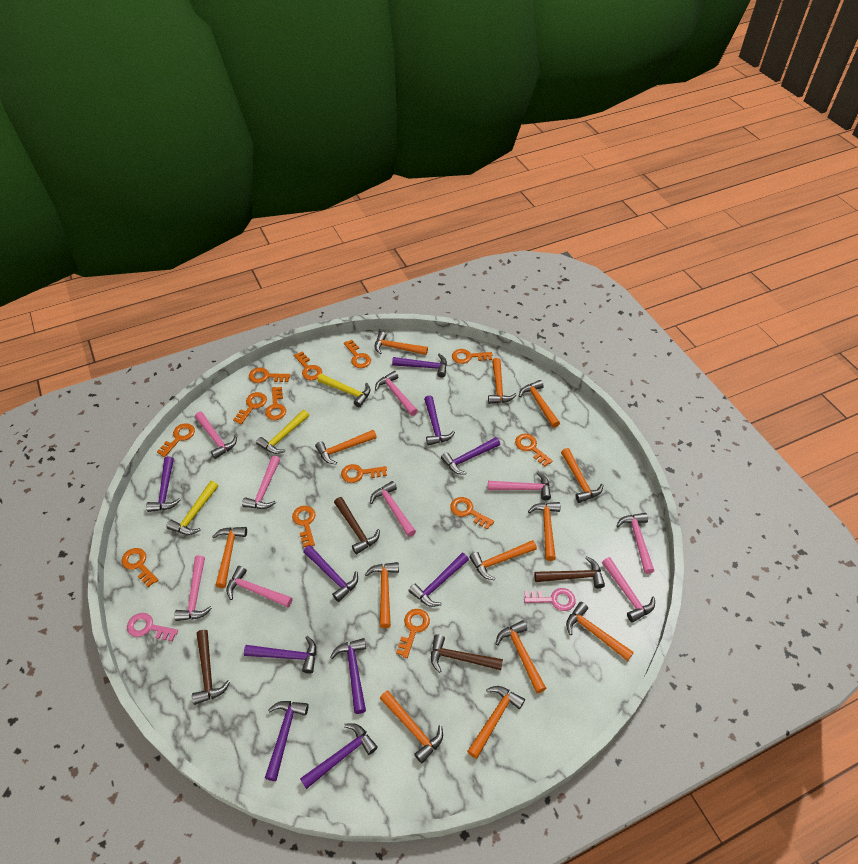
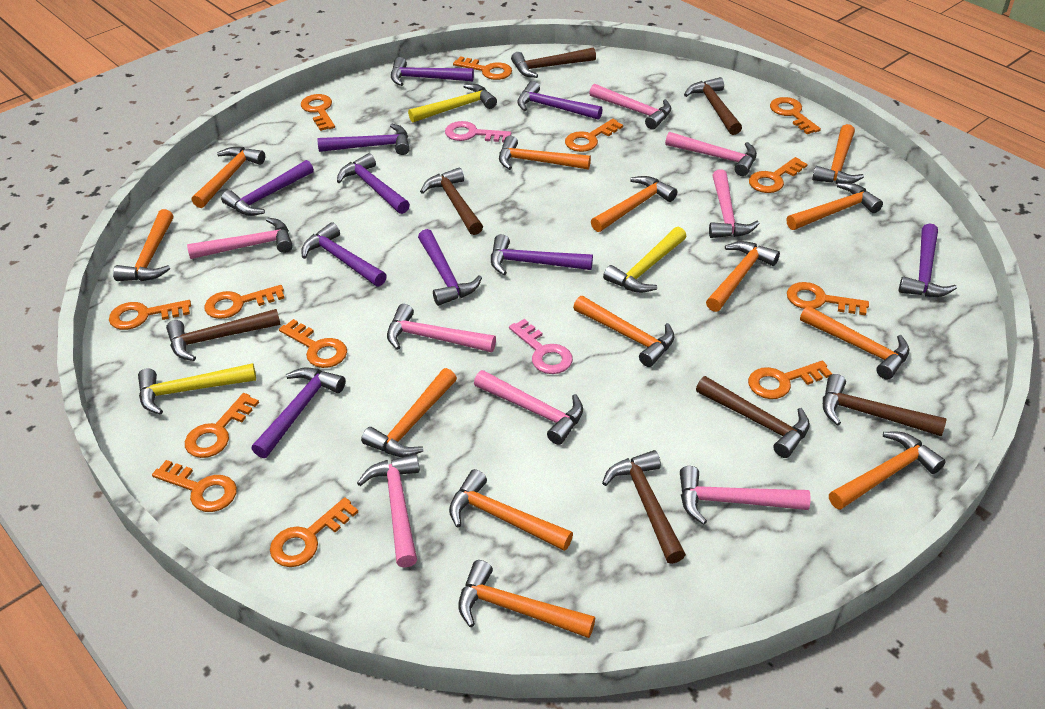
brown hammer: 4 -> 7
pink hammer: 9 -> 8

